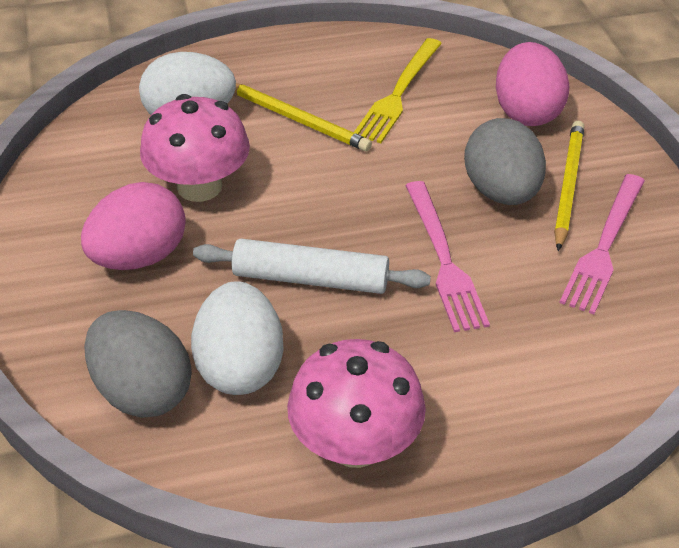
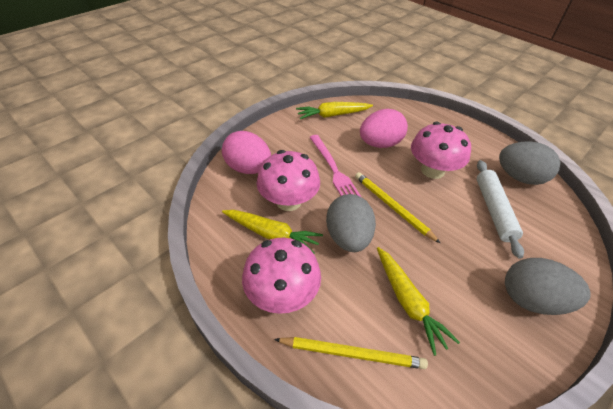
grey egg: 2 -> 3
pink fork: 2 -> 1
pink mushroom: 2 -> 3
white egg: 2 -> 0
yellow carrot: 0 -> 3
yellow fork: 1 -> 0

